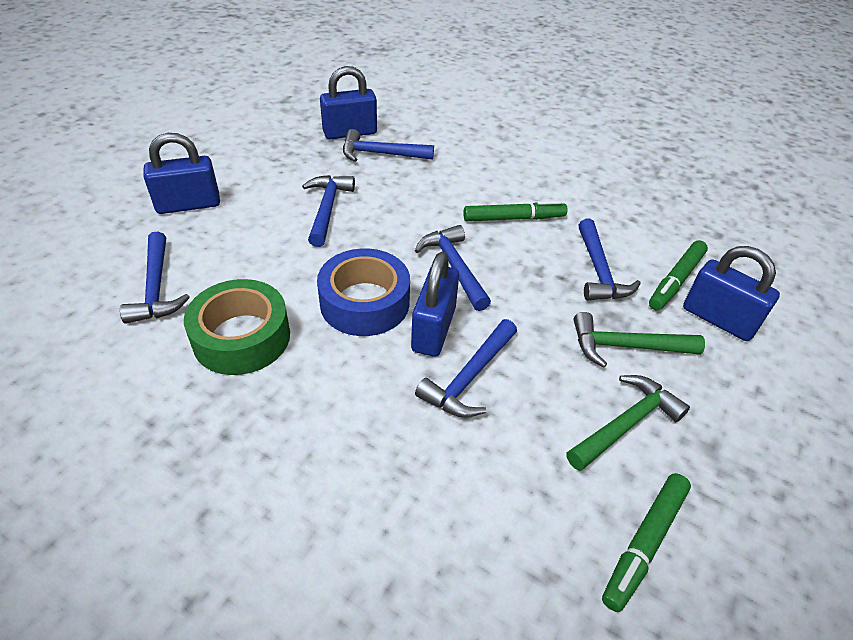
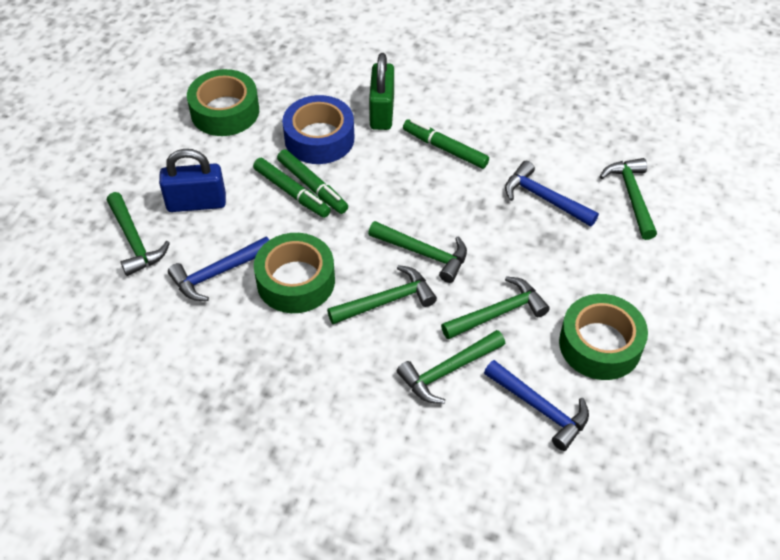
blue hammer: 6 -> 3
blue padlock: 4 -> 1
green hammer: 2 -> 6
green padlock: 0 -> 1
green tape: 1 -> 3

